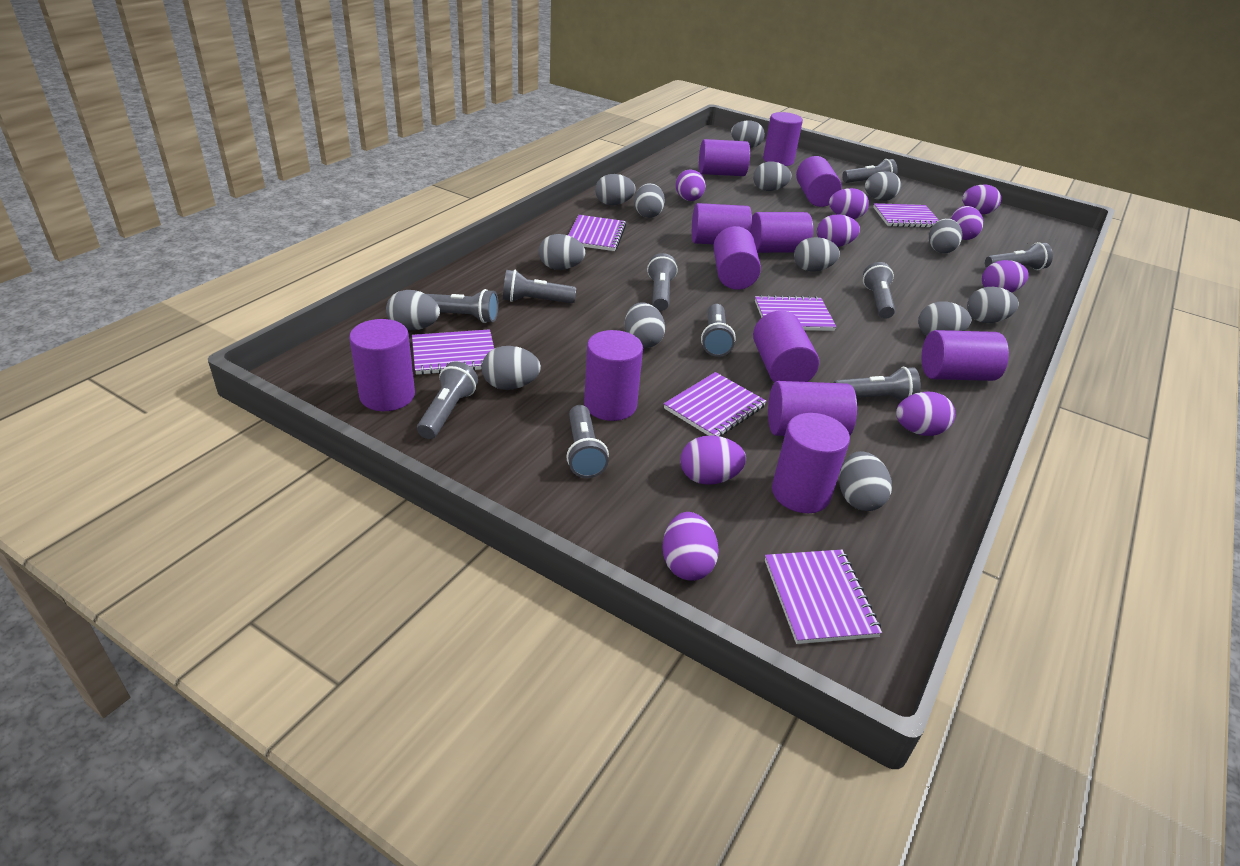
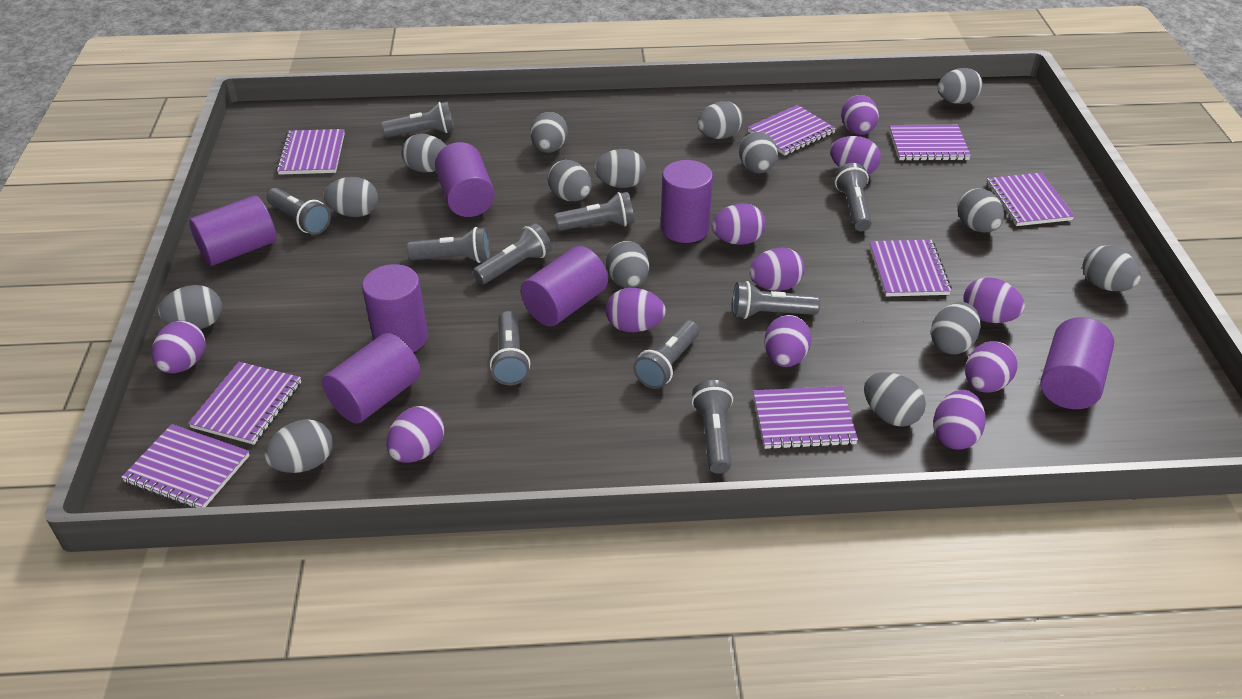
grey egg: 14 -> 15
purple cylinder: 12 -> 7
purple egg: 9 -> 11
purple notebook: 6 -> 8

